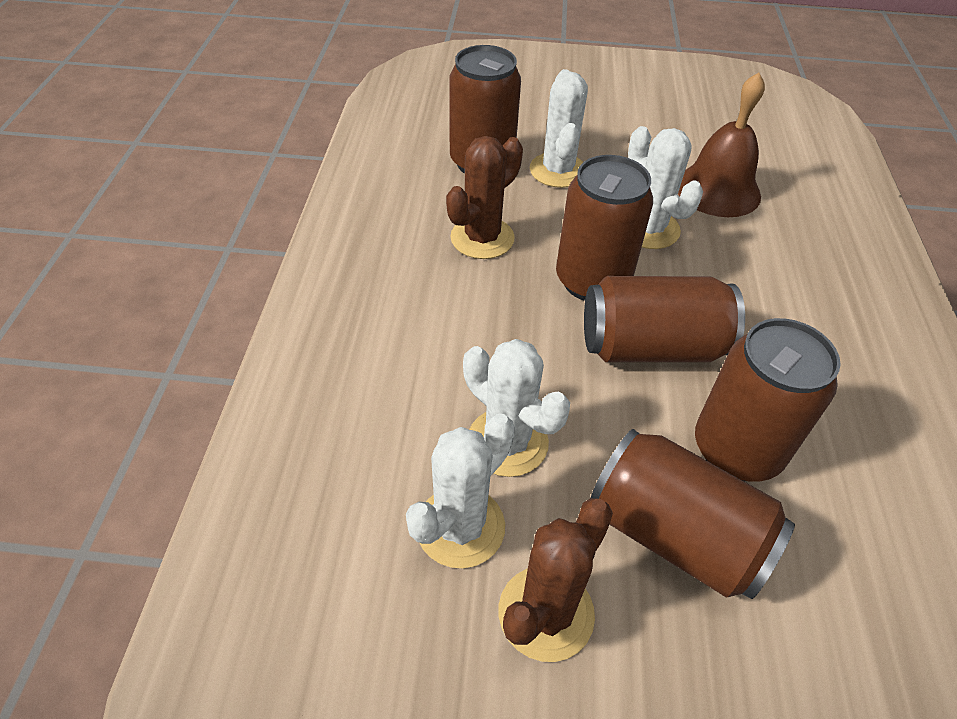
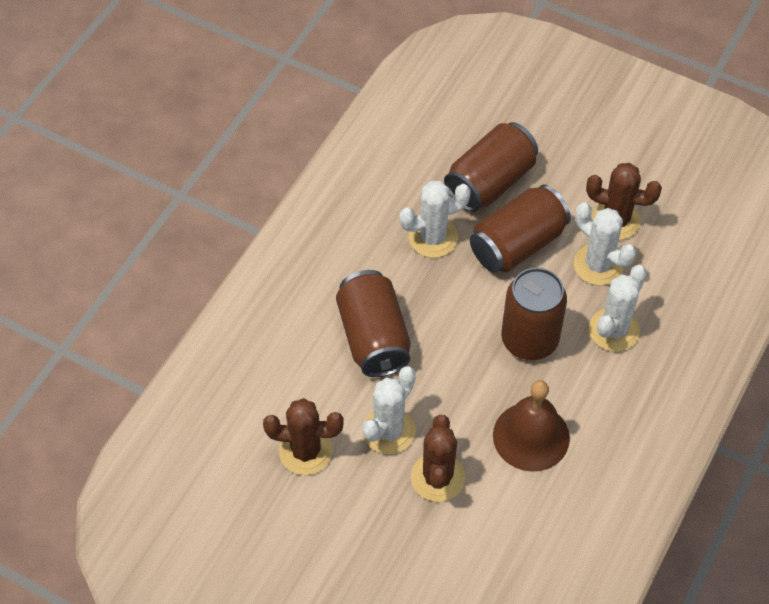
brown cactus: 2 -> 3
brown can: 5 -> 4

